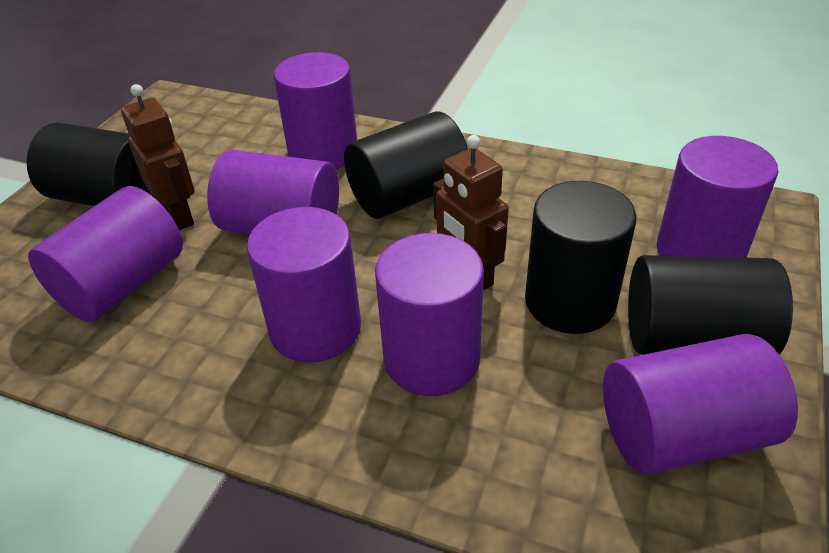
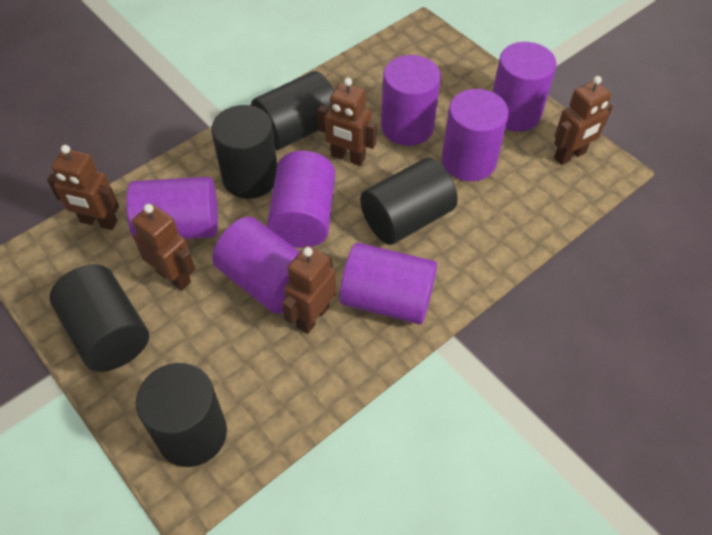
black cylinder: 4 -> 5
brown robot: 2 -> 5

